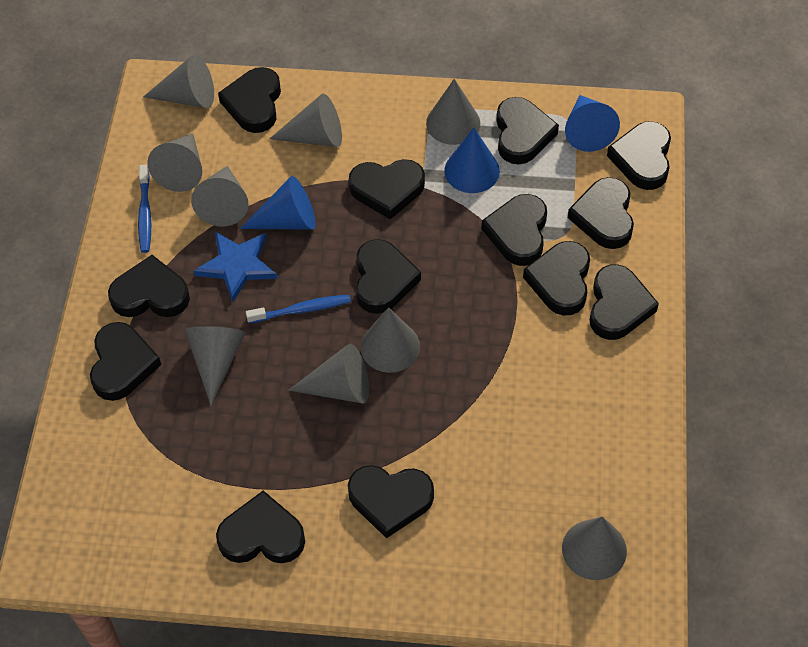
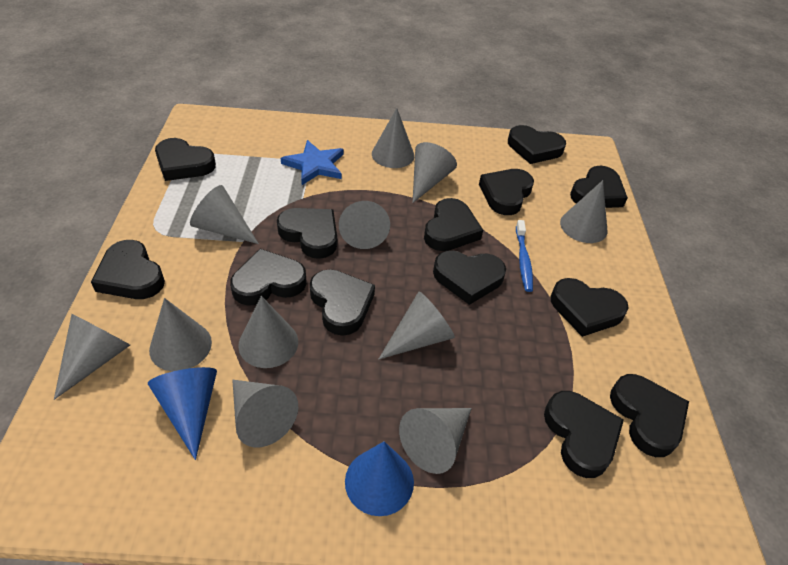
blue cone: 3 -> 2
blue toothbrush: 2 -> 1
grey cone: 9 -> 11

